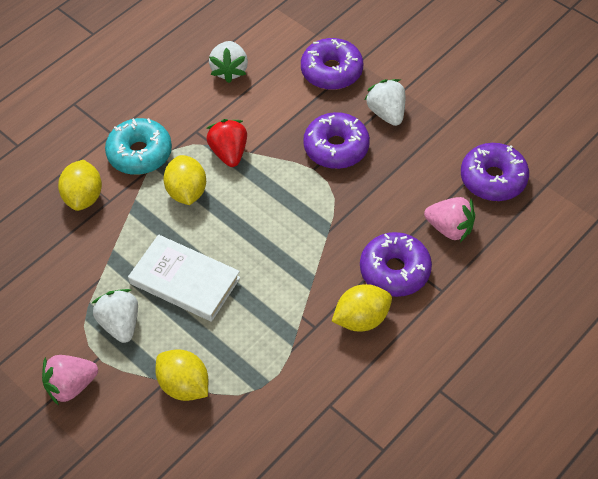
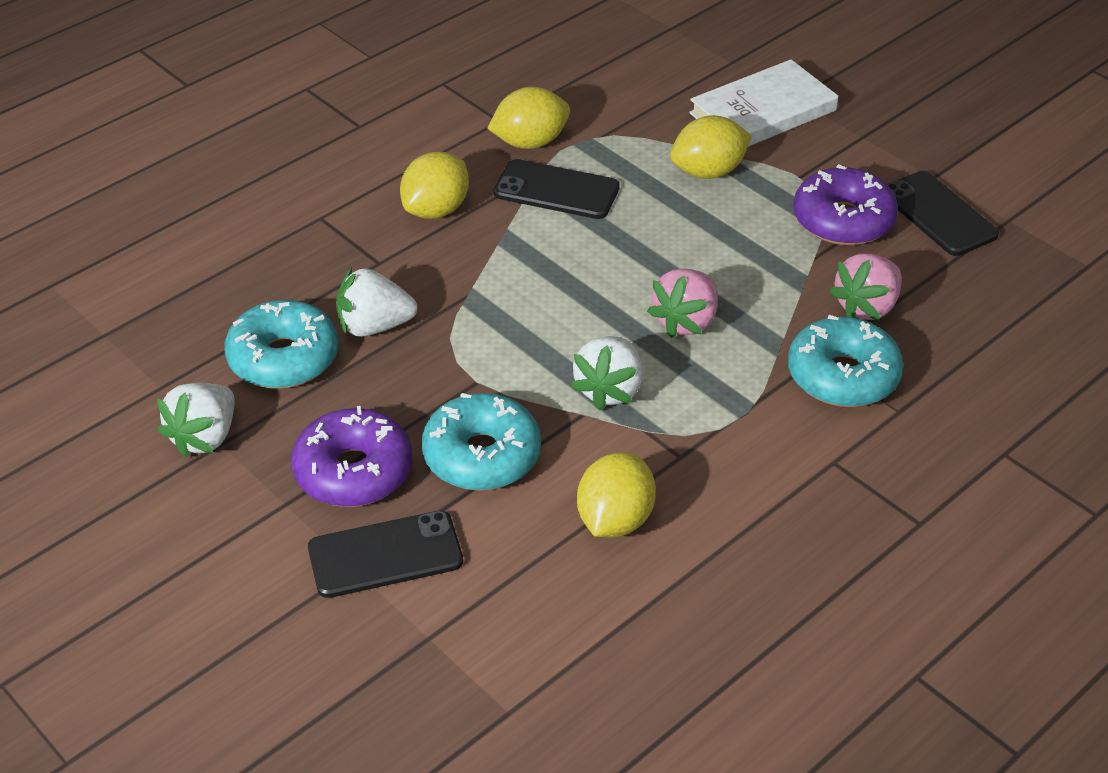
black phone: 0 -> 3
purple donut: 4 -> 2
red strawberry: 1 -> 0
turquoise donut: 1 -> 3

